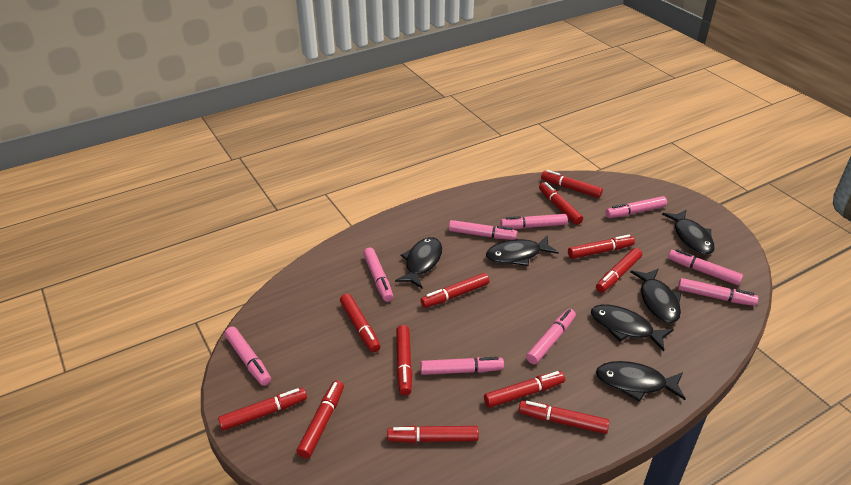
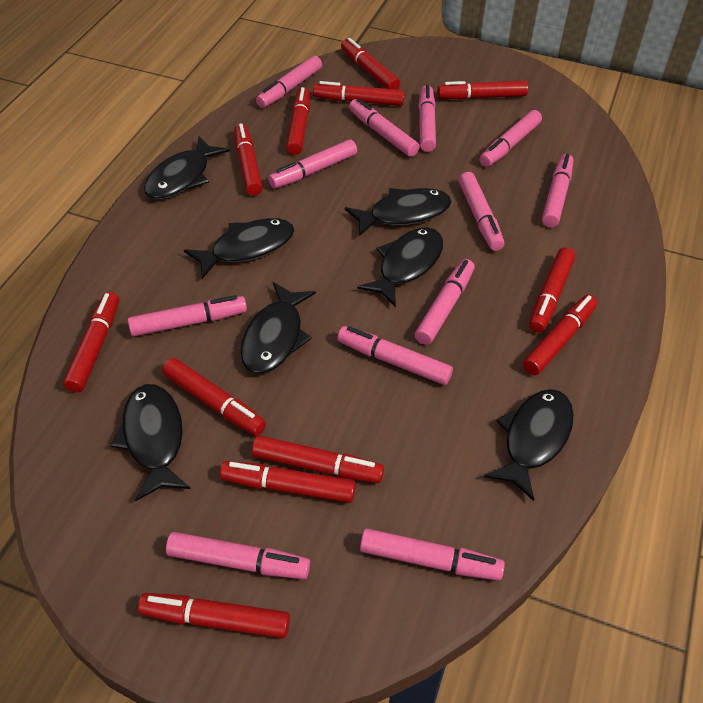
black fish: 6 -> 7
pink marker: 9 -> 12

